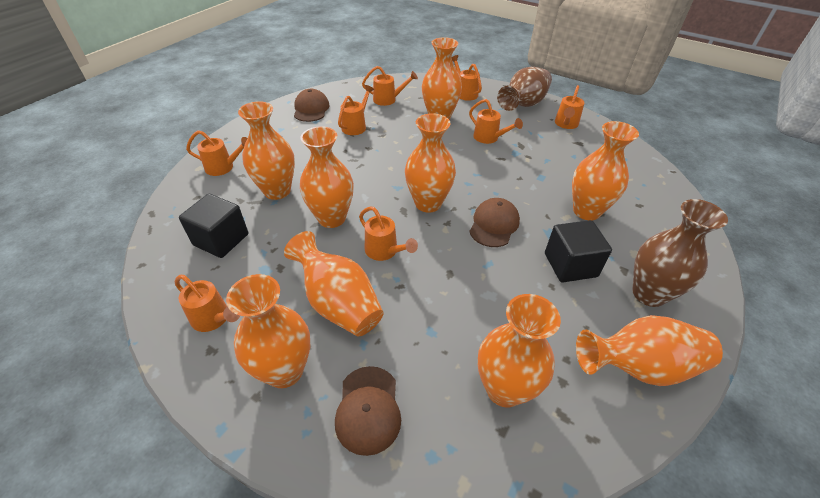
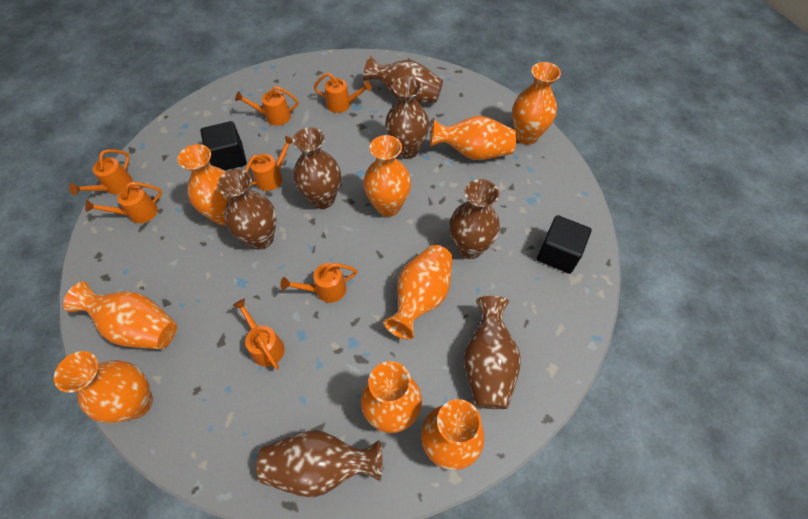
brown cap: 3 -> 0
brown vase: 2 -> 7
orange watering can: 8 -> 7

